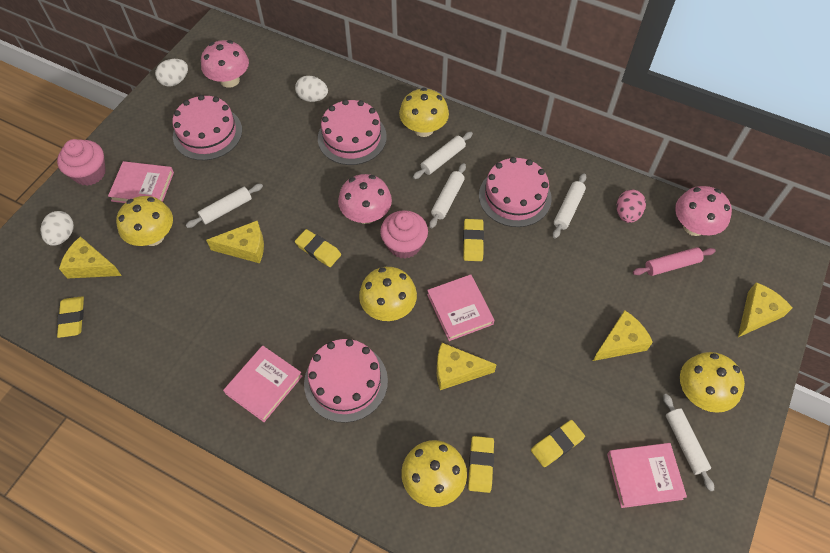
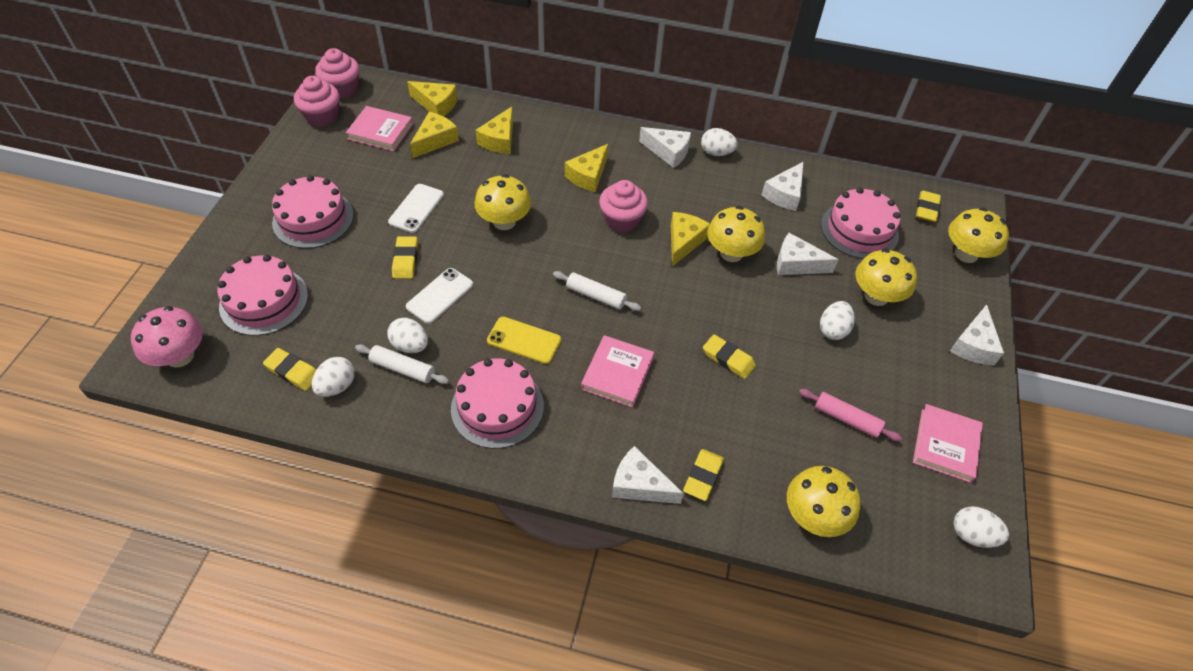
pink book: 4 -> 3
pink cupcake: 2 -> 3
pink egg: 1 -> 0
pink mushroom: 3 -> 1
white cheese: 0 -> 5
white egg: 3 -> 5
white phone: 0 -> 2
white rolling pin: 5 -> 2
yellow phone: 0 -> 1

